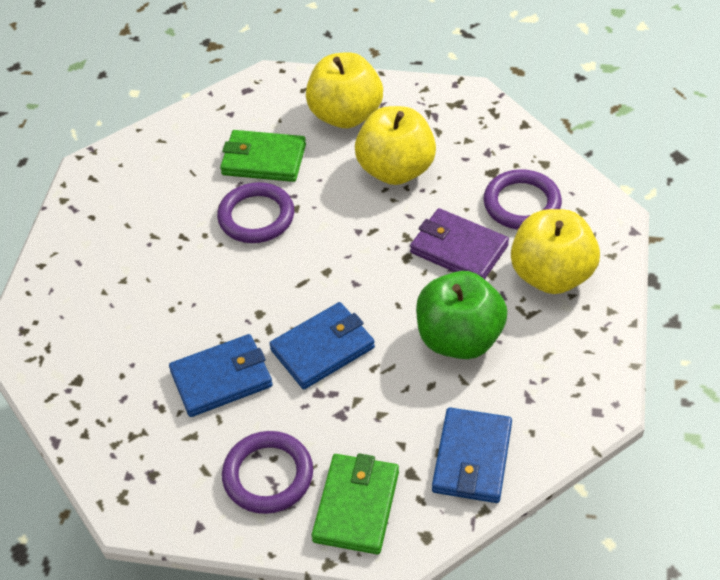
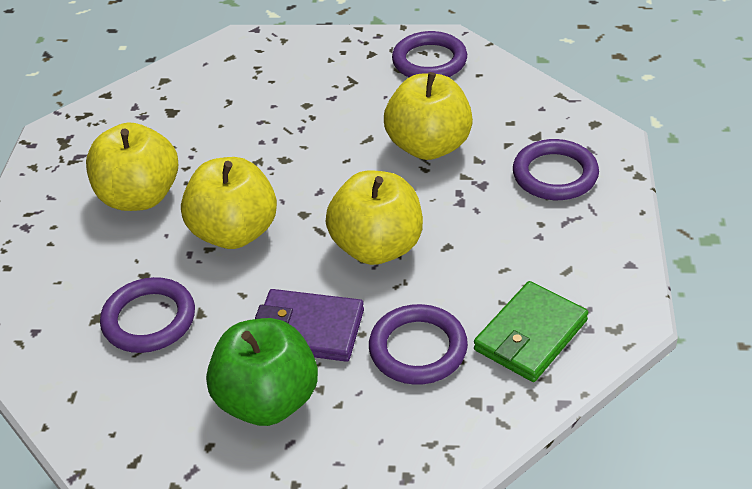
blue wallet: 3 -> 0
green wallet: 2 -> 1
purple ring: 3 -> 4
yellow apple: 3 -> 4

